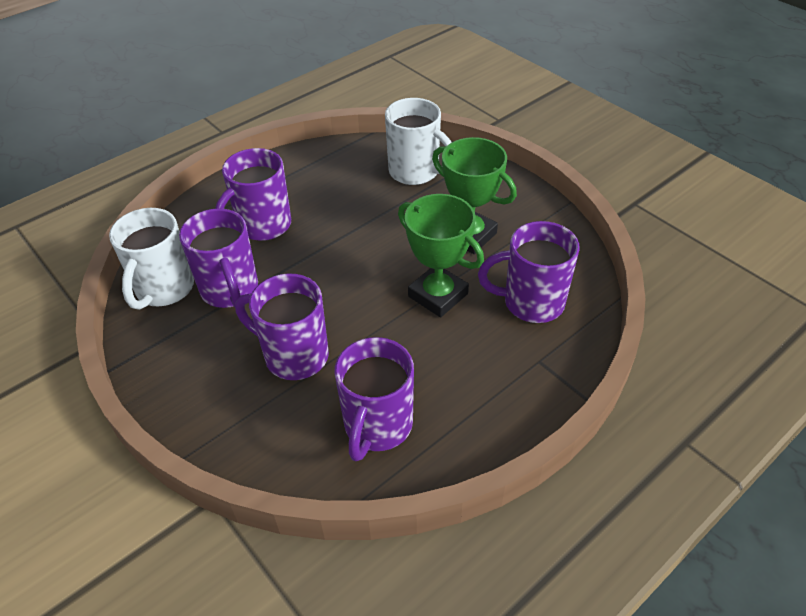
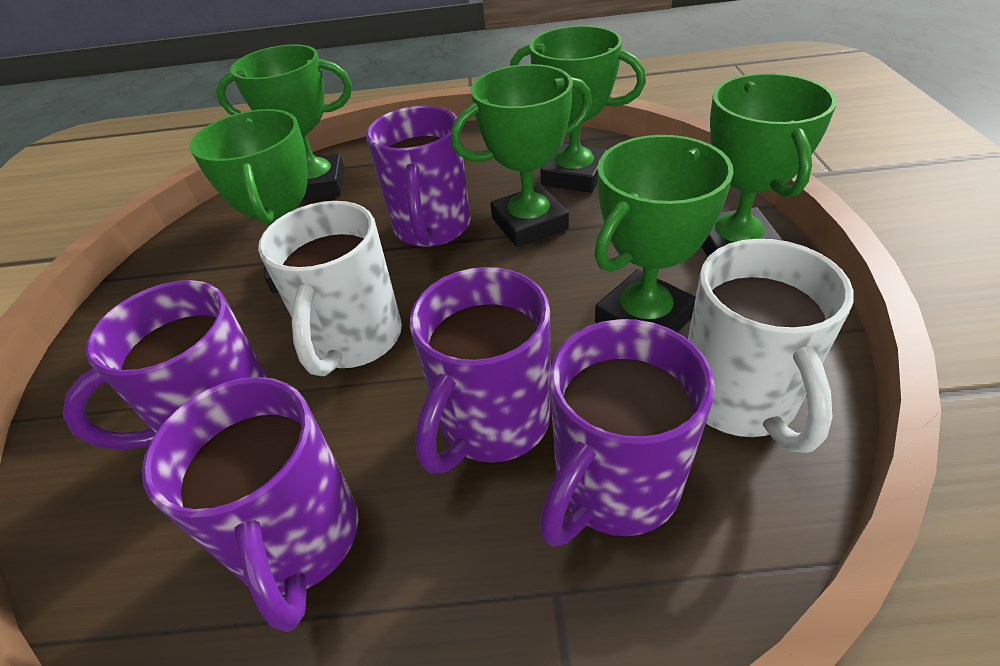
green trophy: 2 -> 6

